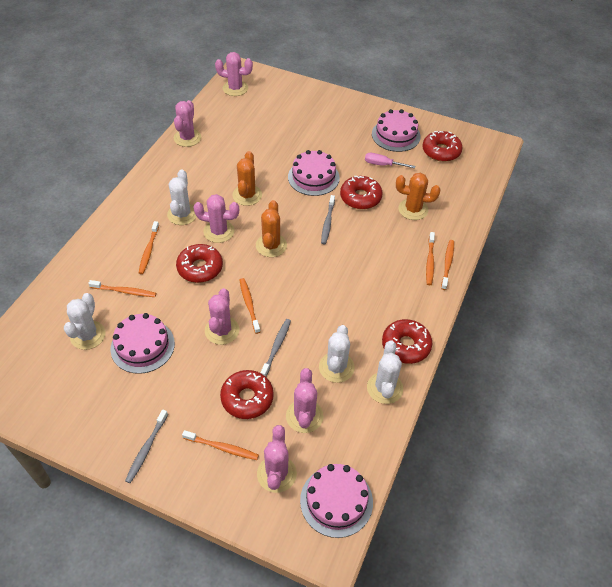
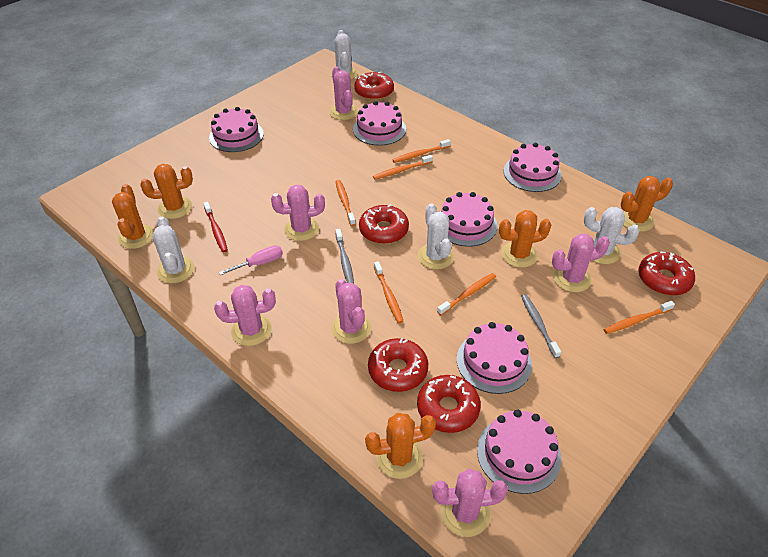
grey toothbrush: 3 -> 2
orange cactus: 3 -> 5
pink cake: 4 -> 6
red toothbrush: 0 -> 1

